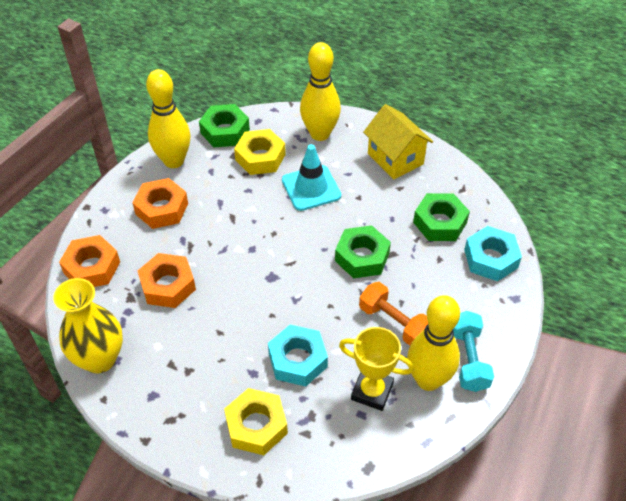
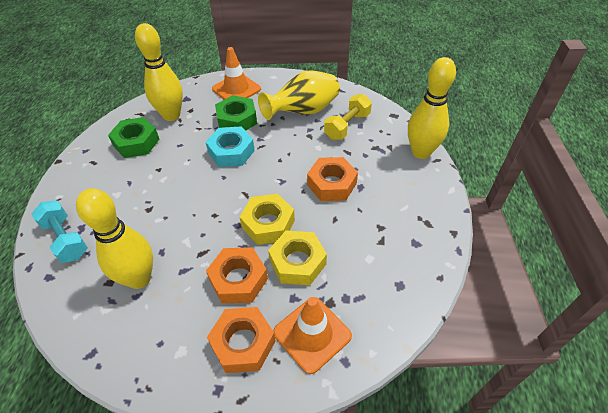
green nut: 3 -> 2
orange dumbbell: 1 -> 0
orange traffic cone: 0 -> 2
turquoise nut: 2 -> 1
turquoise traffic cone: 1 -> 0
yellow dumbbell: 0 -> 1
yellow house: 1 -> 0
yellow trophy: 1 -> 0

